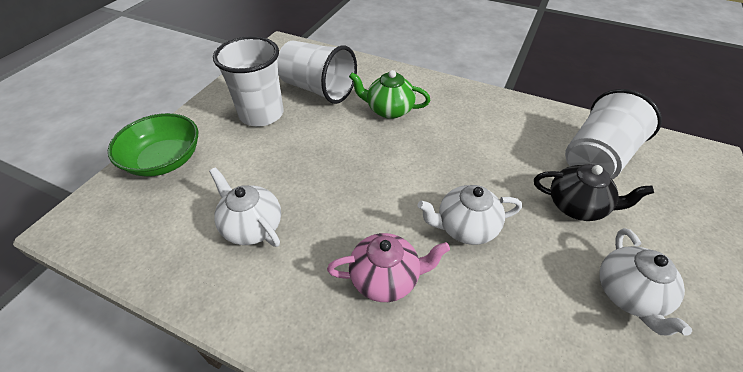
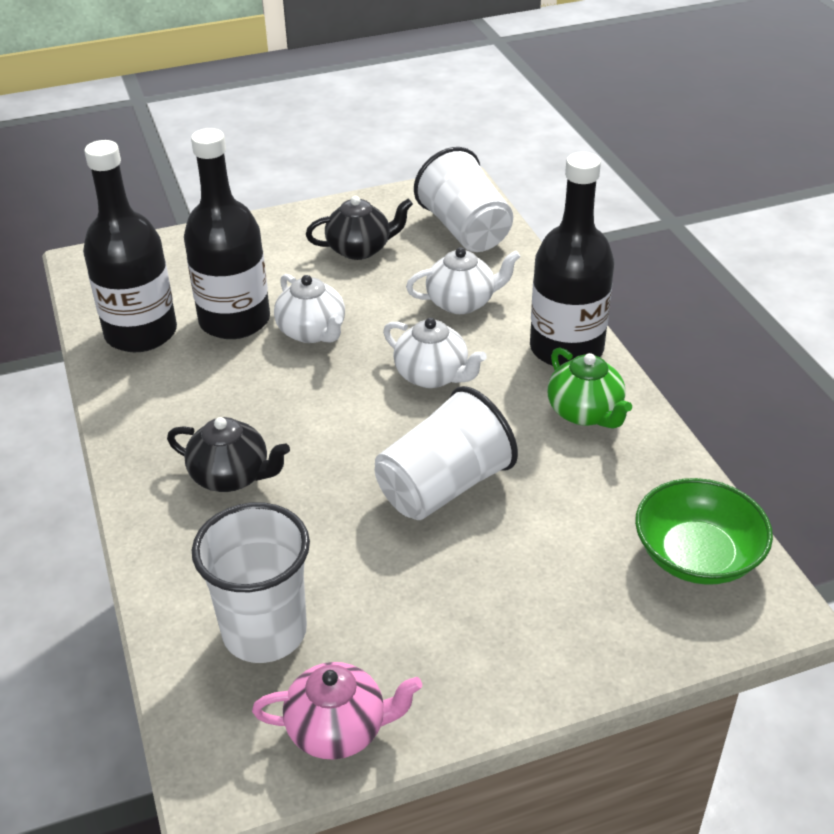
black bottle: 0 -> 3
black teapot: 1 -> 2

